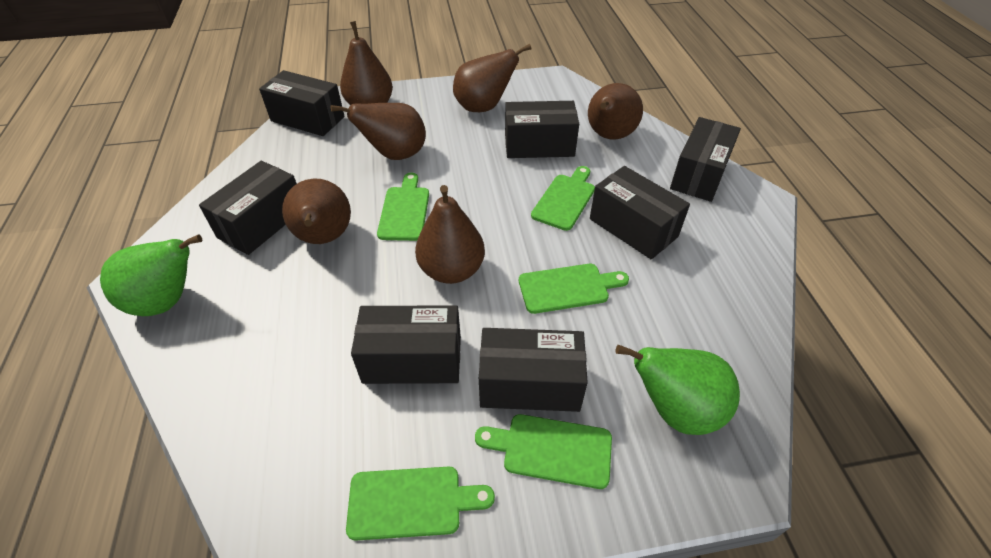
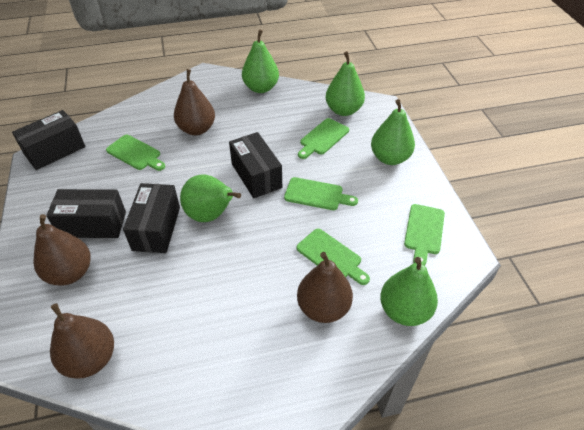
black box: 7 -> 4
brown pear: 6 -> 4
green pear: 2 -> 5

